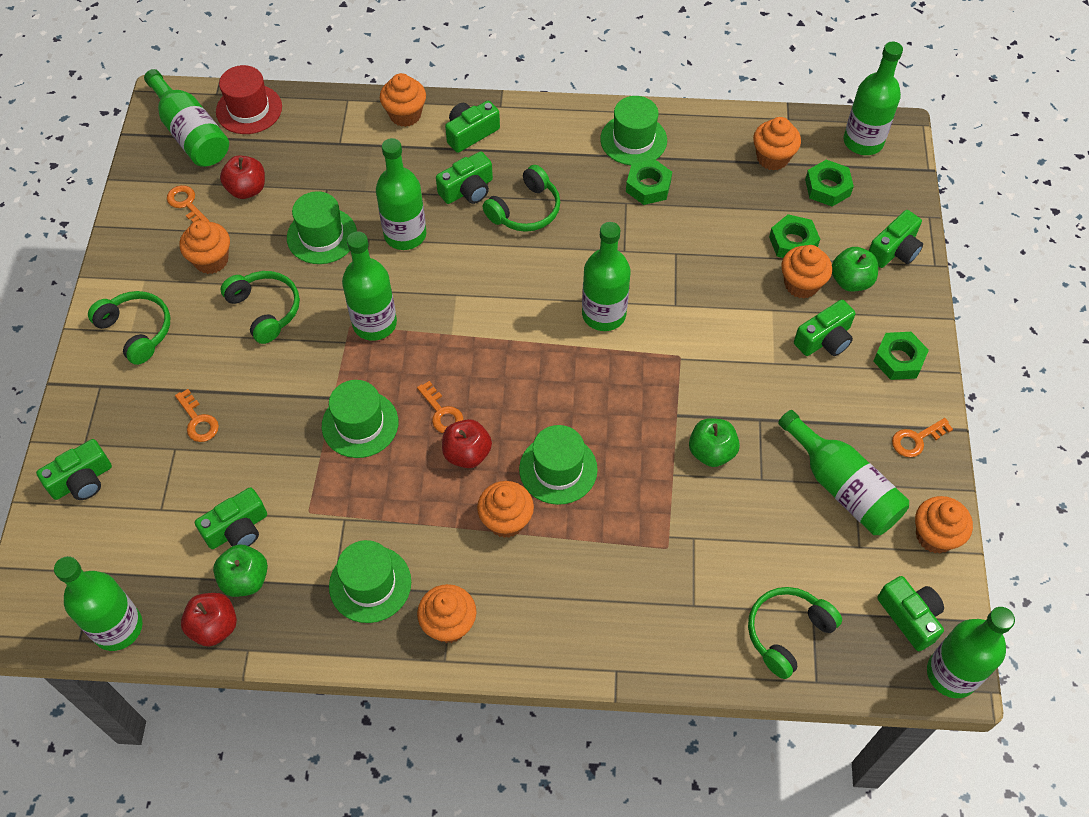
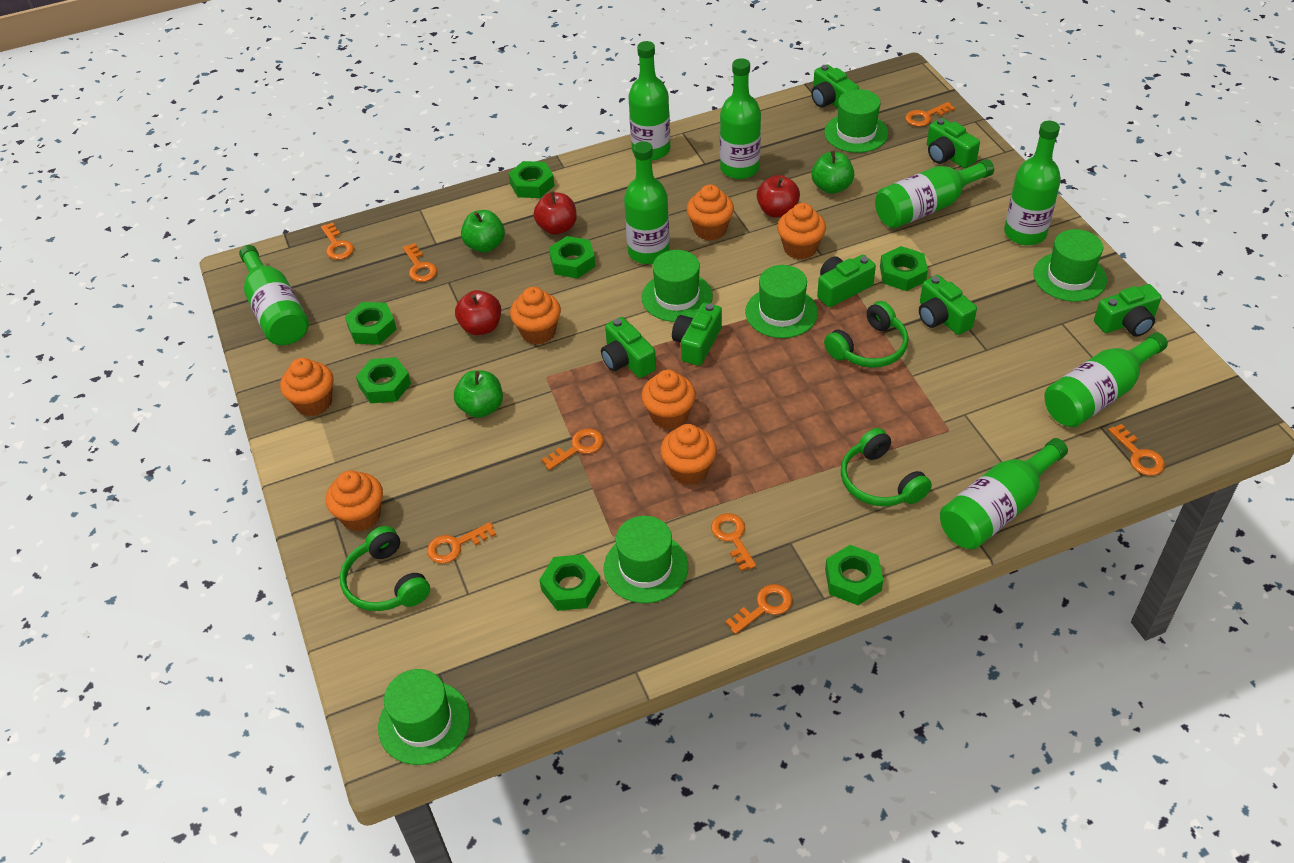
green hat: 5 -> 6
green headphones: 4 -> 3
green nut: 4 -> 7
orange key: 4 -> 8
red hat: 1 -> 0

